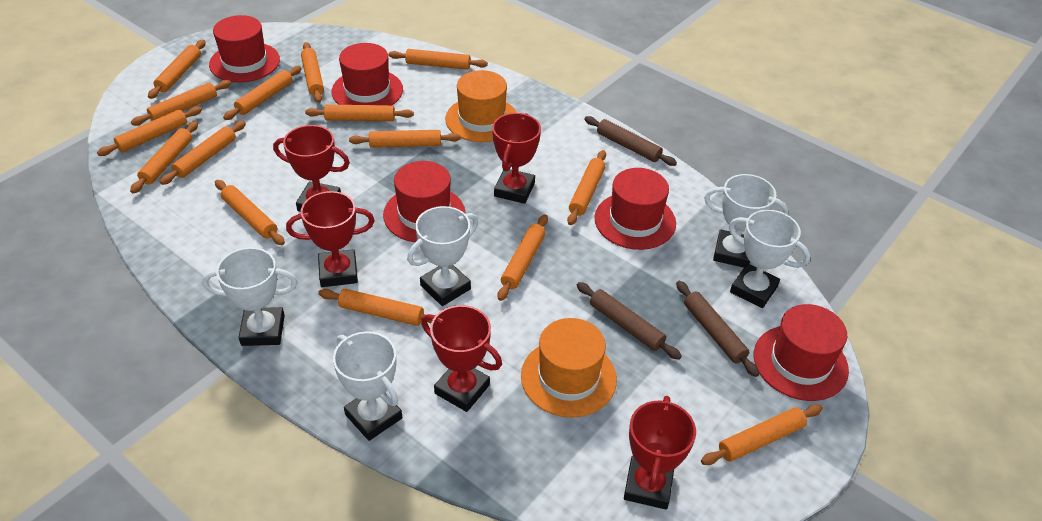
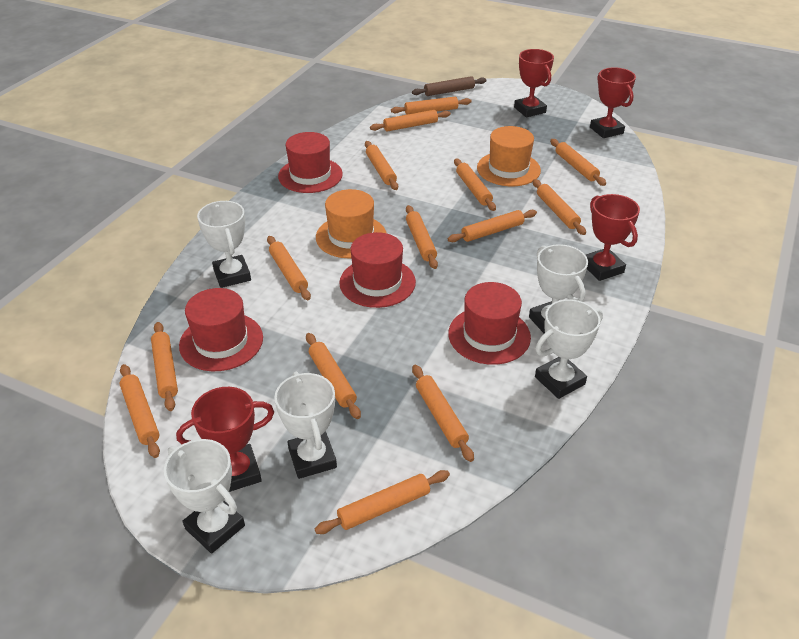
brown rolling pin: 3 -> 1
orange rolling pin: 15 -> 14
red hat: 5 -> 4
red trophy: 5 -> 4

